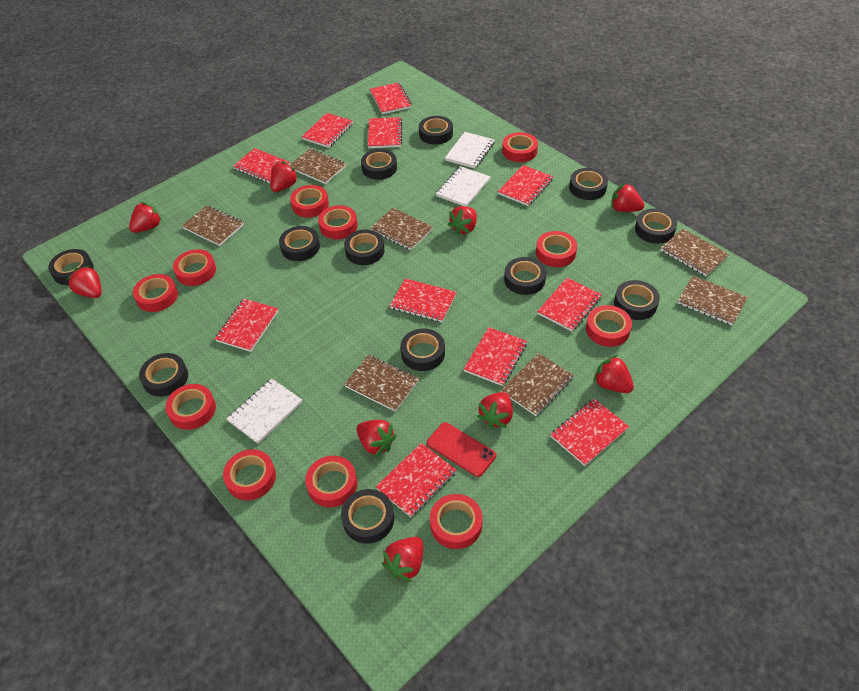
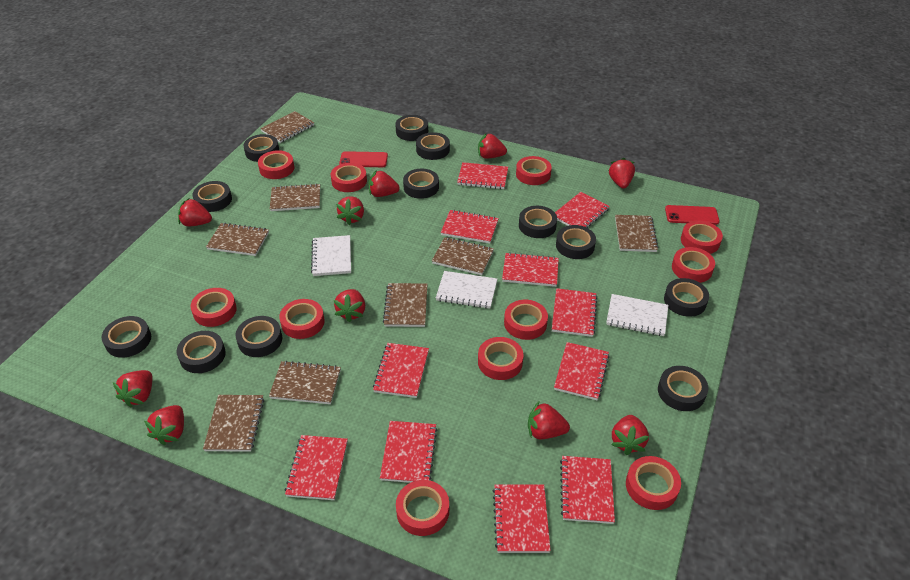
brown notebook: 7 -> 8
red phone: 1 -> 2
red strawberry: 9 -> 10

